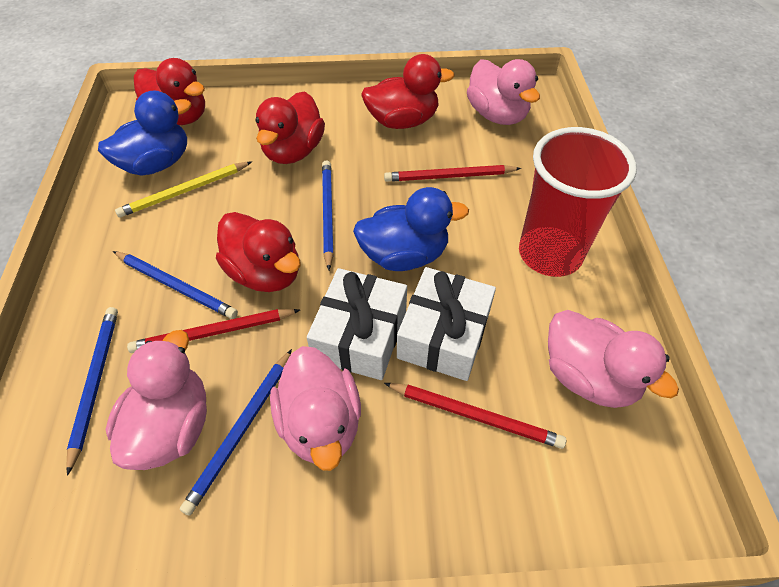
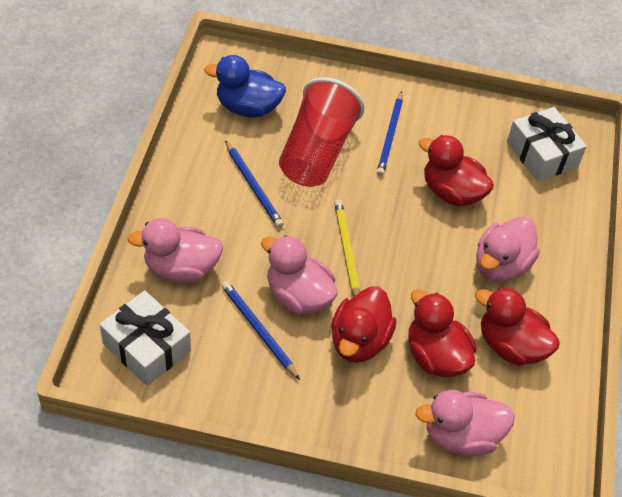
blue duck: 2 -> 1
blue pencil: 4 -> 3
red pencil: 3 -> 0

